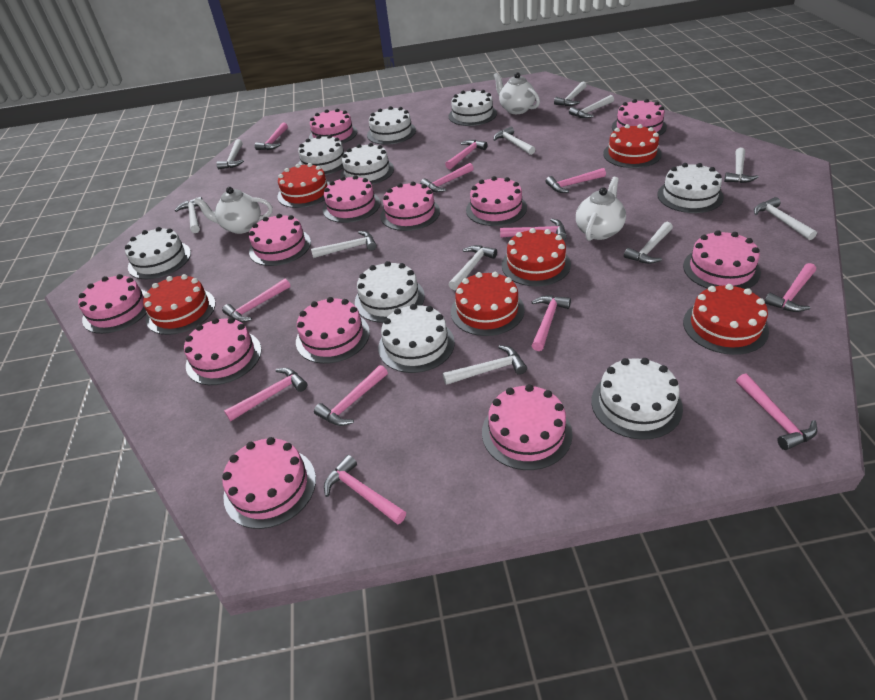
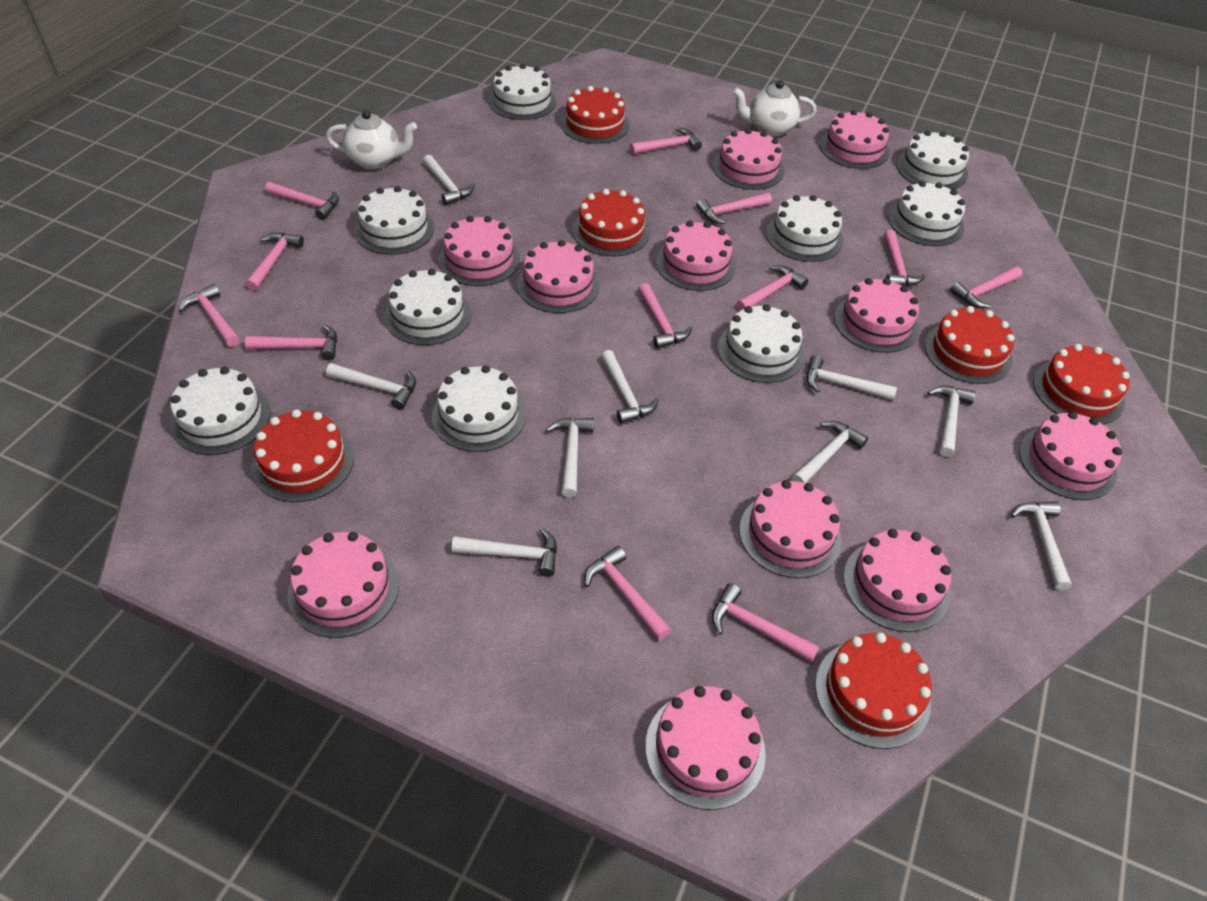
pink cake: 12 -> 11
white hammer: 11 -> 9
white teapot: 3 -> 2

